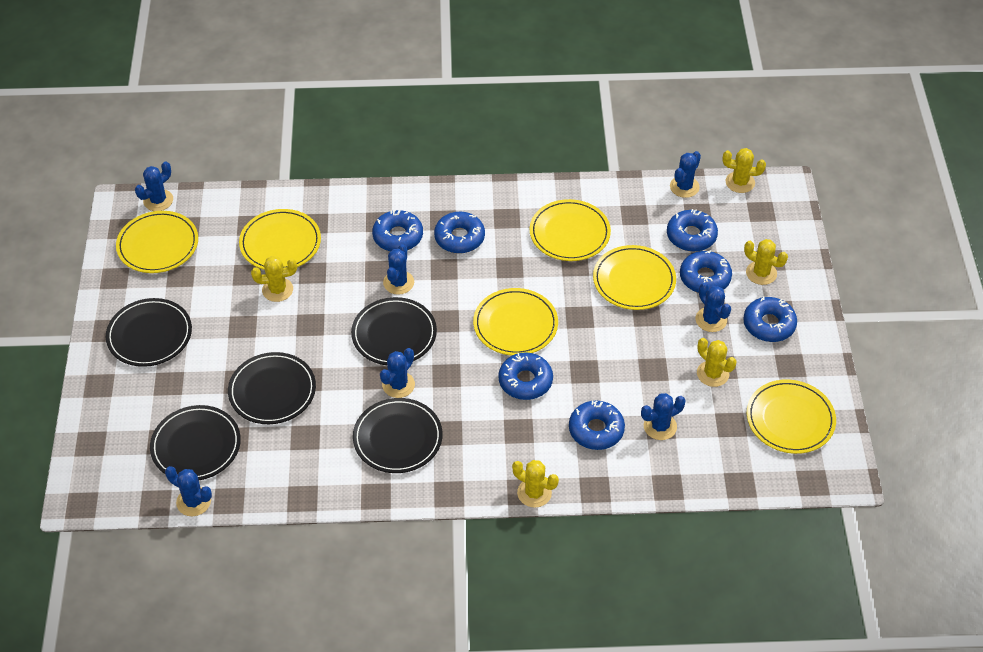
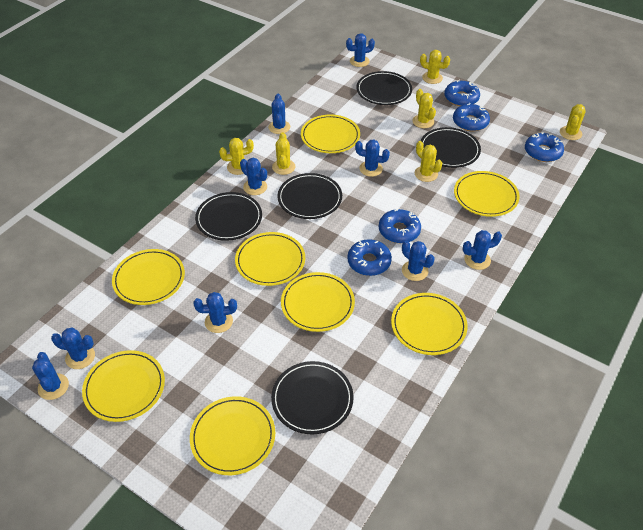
blue cactus: 7 -> 9
blue donut: 7 -> 5
yellow cactus: 5 -> 6
yellow plate: 6 -> 8

